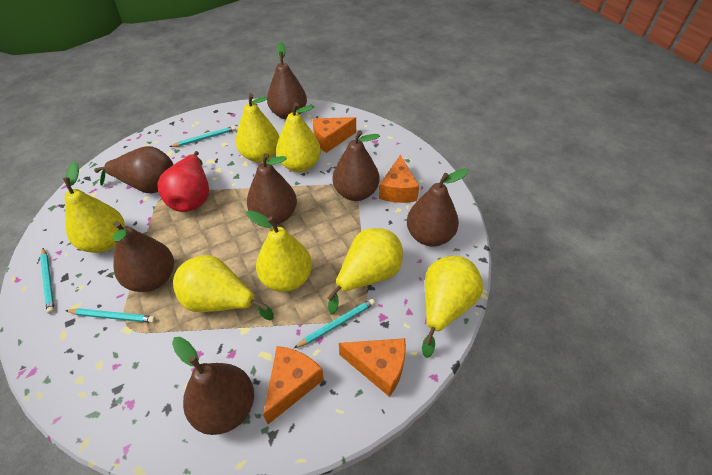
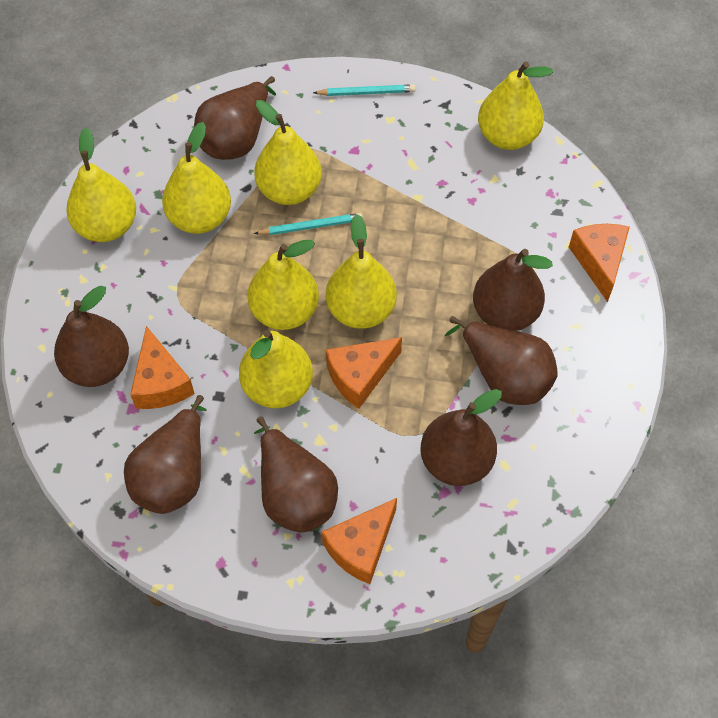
red pear: 1 -> 0
turquoise pencil: 4 -> 2

